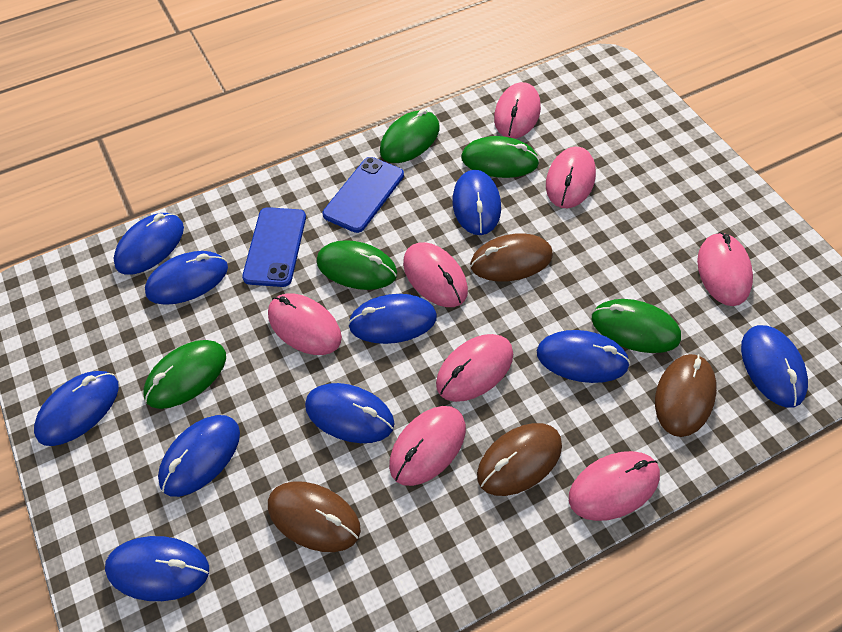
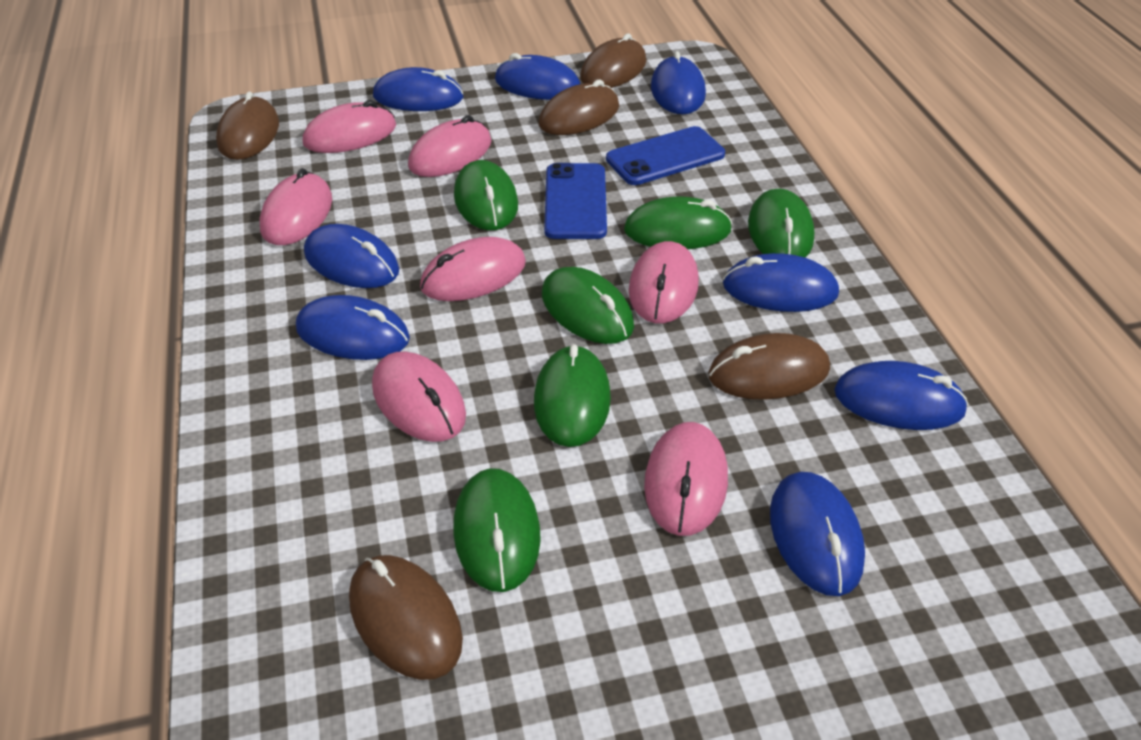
blue mouse: 10 -> 8
brown mouse: 4 -> 5
green mouse: 5 -> 6
pink mouse: 8 -> 7

